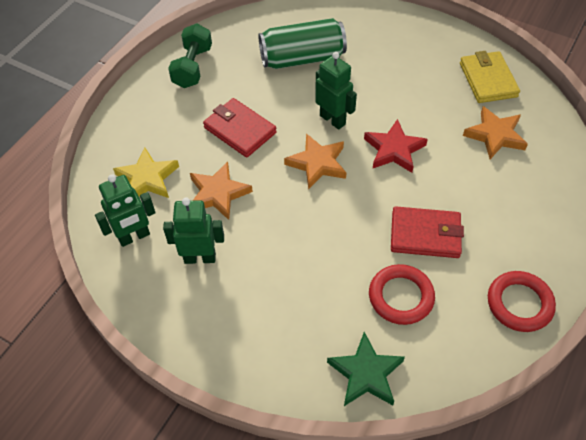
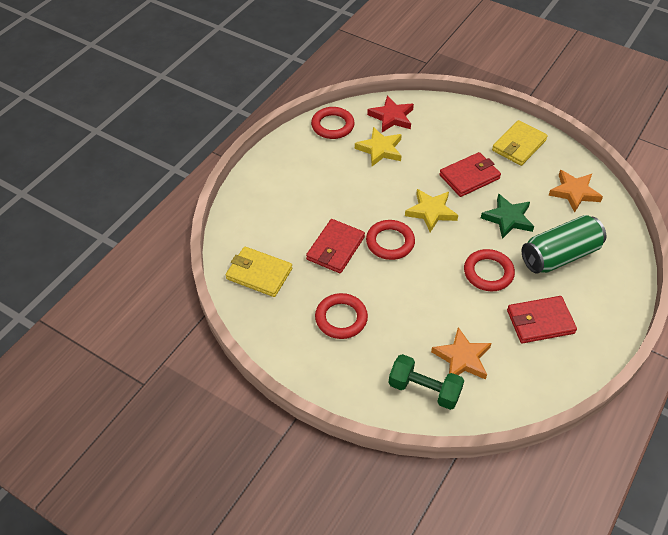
green robot: 3 -> 0
orange star: 3 -> 2
red ring: 2 -> 4
red wallet: 2 -> 3
yellow star: 1 -> 2
yellow wallet: 1 -> 2

